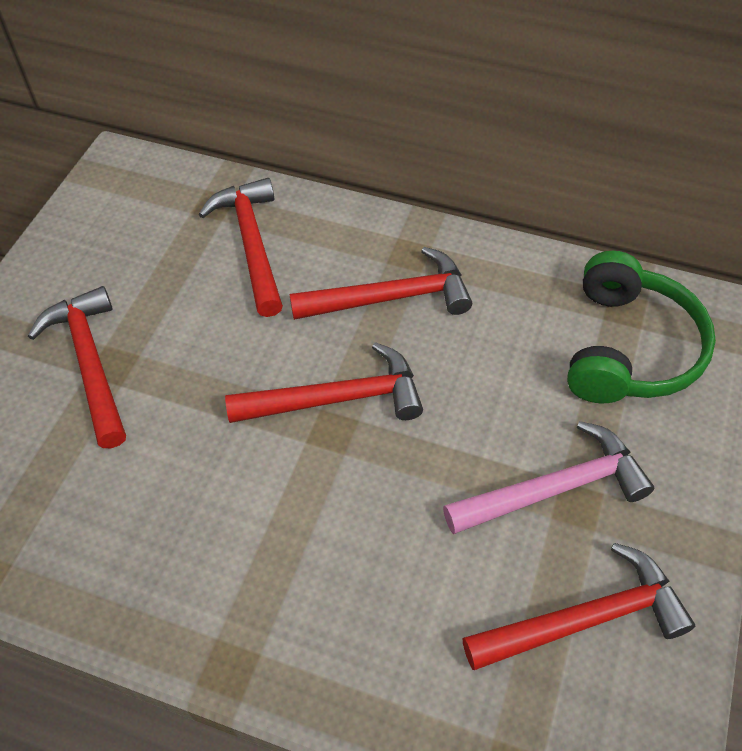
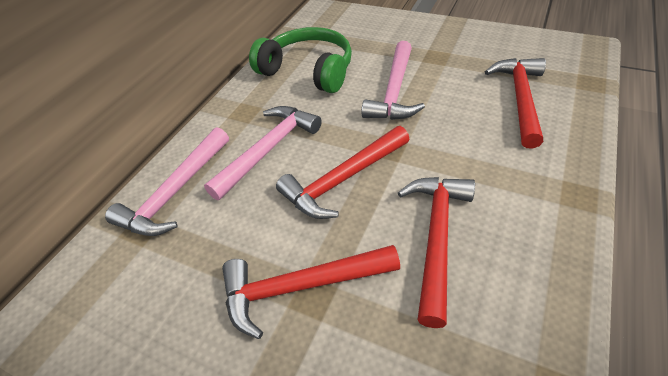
pink hammer: 1 -> 3
red hammer: 5 -> 4

